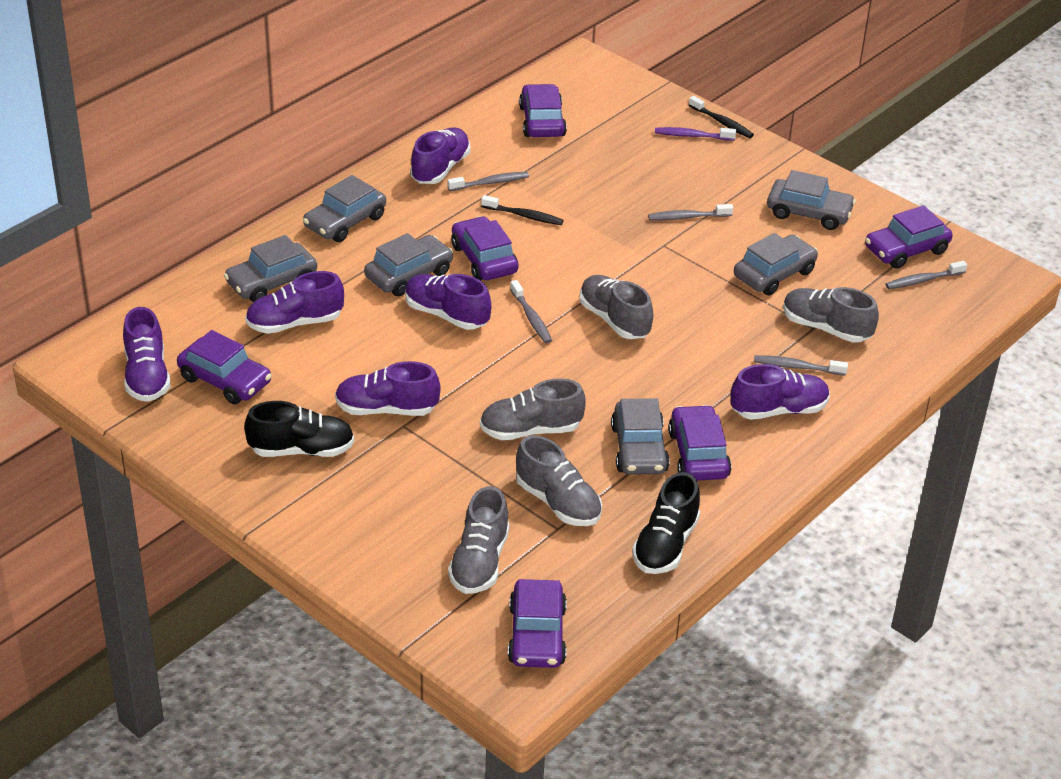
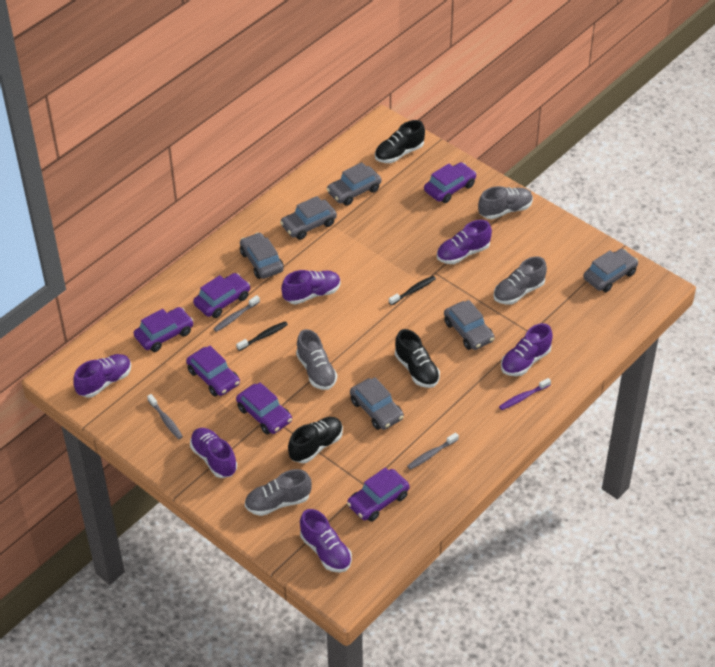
black shoe: 2 -> 3
grey shoe: 5 -> 4
grey toothbrush: 5 -> 3

